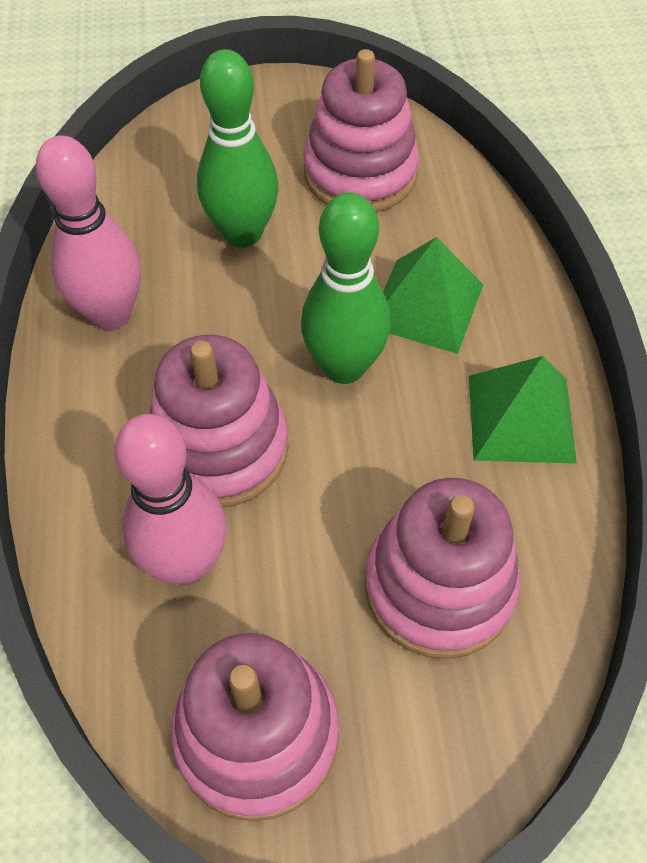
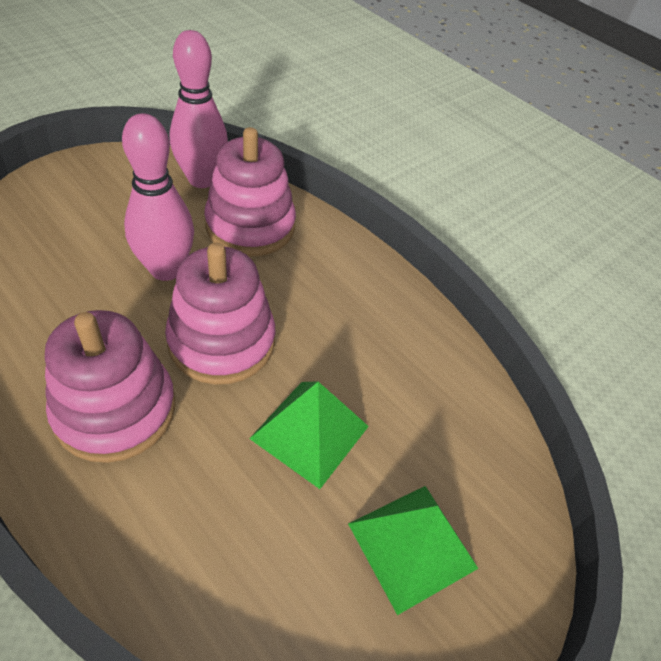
green bowling pin: 2 -> 0
pink stacking toy: 4 -> 3

